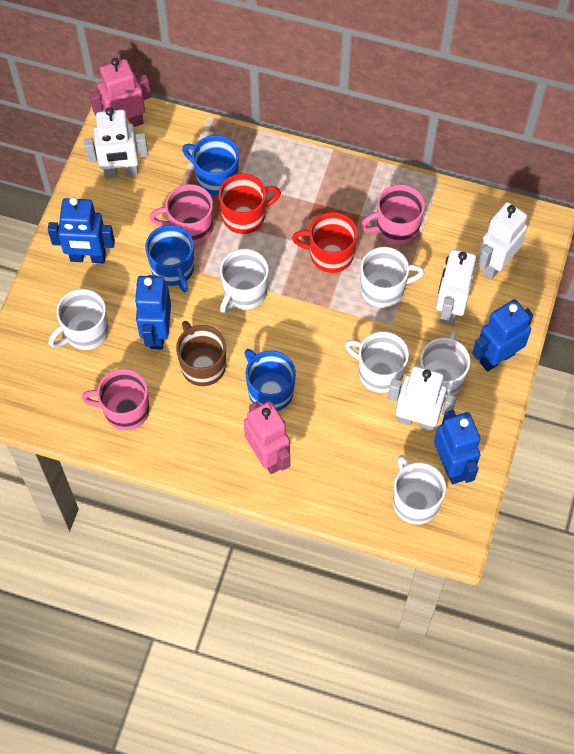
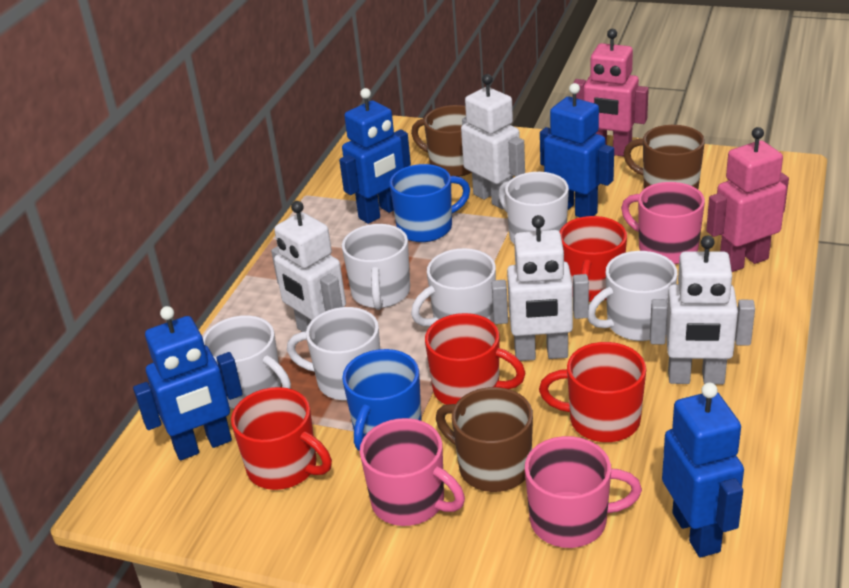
blue mug: 3 -> 2
brown mug: 1 -> 3
red mug: 2 -> 4

